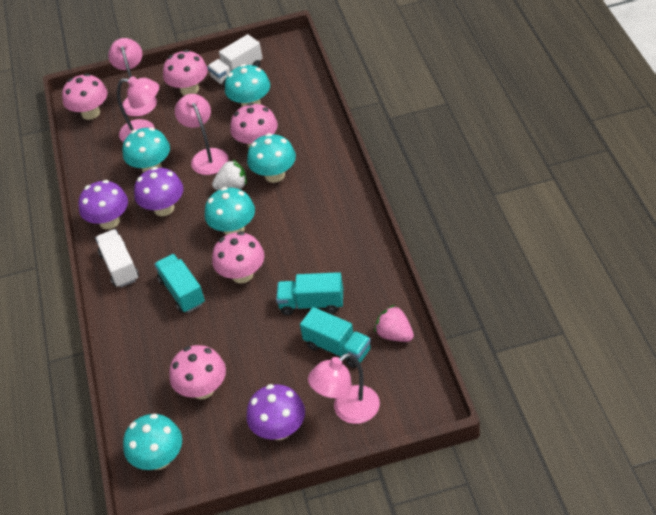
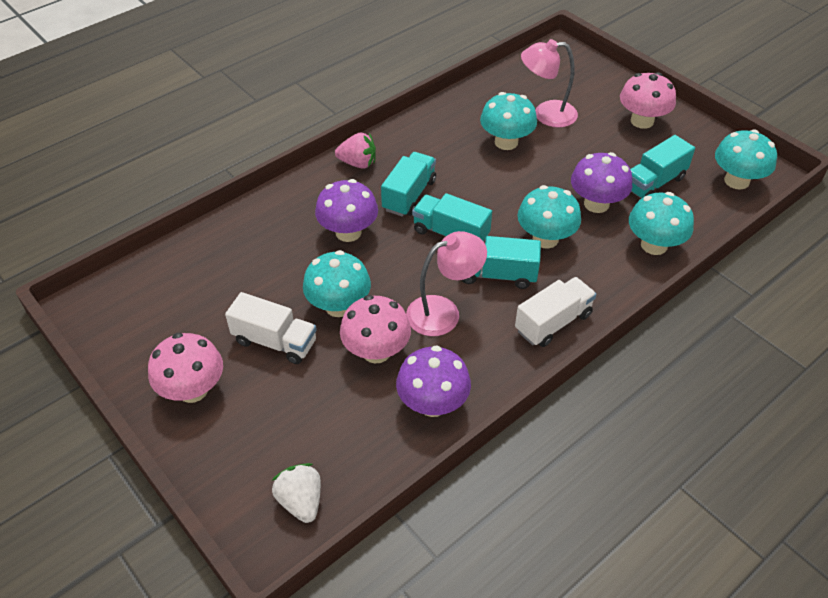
pink lamp: 4 -> 2
pink mushroom: 5 -> 3
turquoise truck: 3 -> 4

